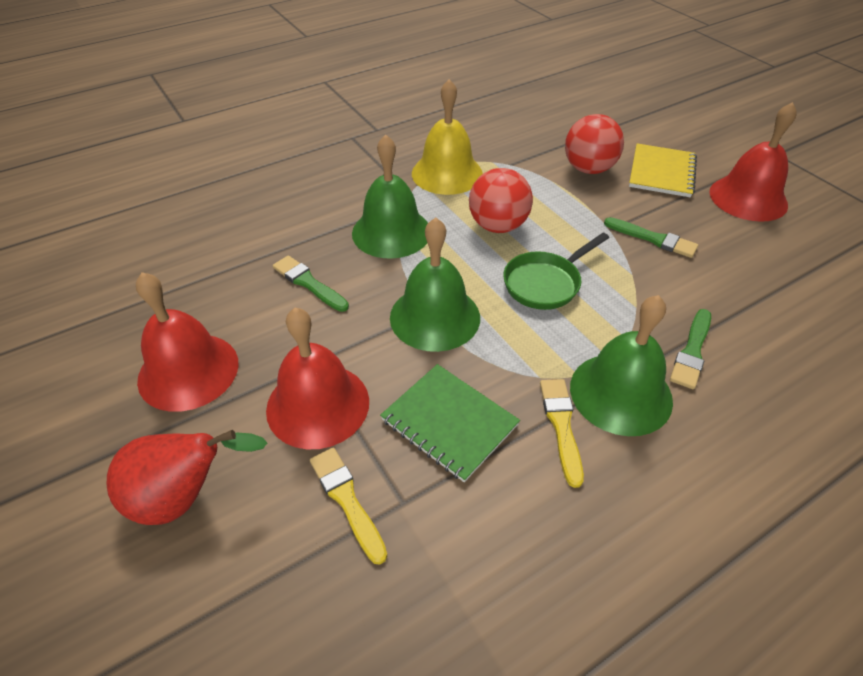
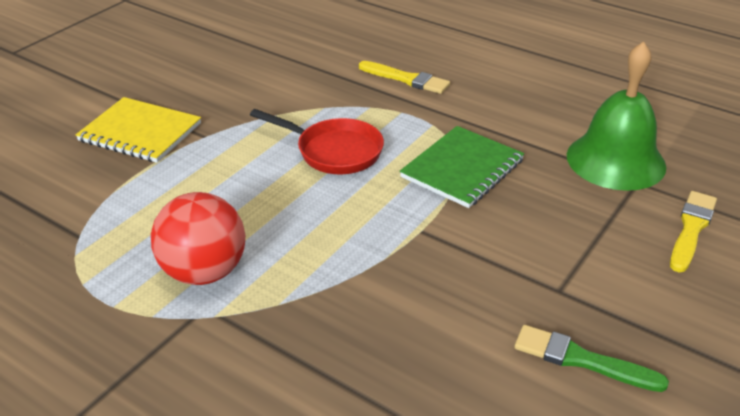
green bell: 3 -> 1
green brush: 3 -> 1
green pan: 1 -> 0
red ball: 2 -> 1
red bell: 3 -> 0
red pan: 0 -> 1
red pear: 1 -> 0
yellow bell: 1 -> 0

